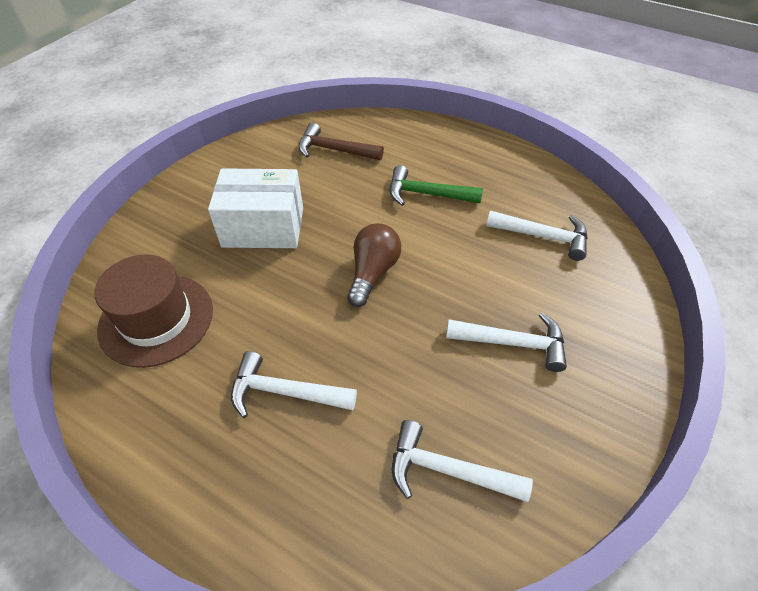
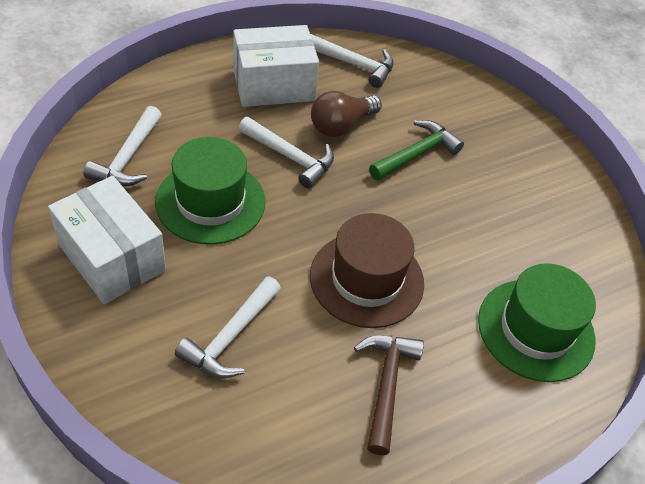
green hat: 0 -> 2
white box: 1 -> 2

